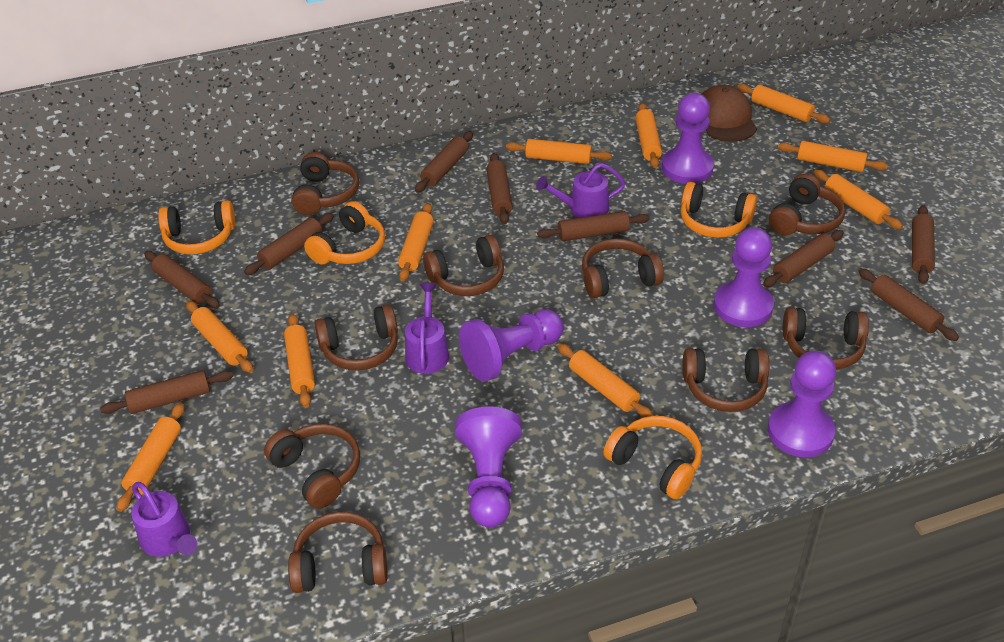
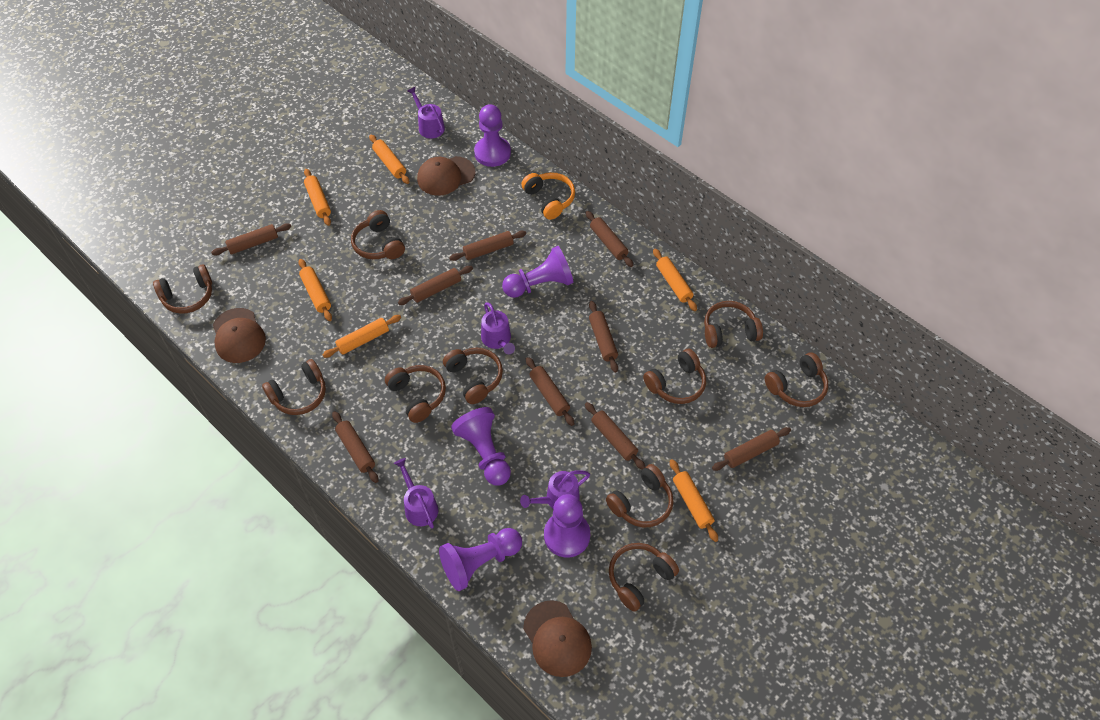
brown cap: 1 -> 3
brown headphones: 9 -> 10
orange headphones: 4 -> 1
orange rolling pin: 10 -> 6
purple watering can: 3 -> 4

